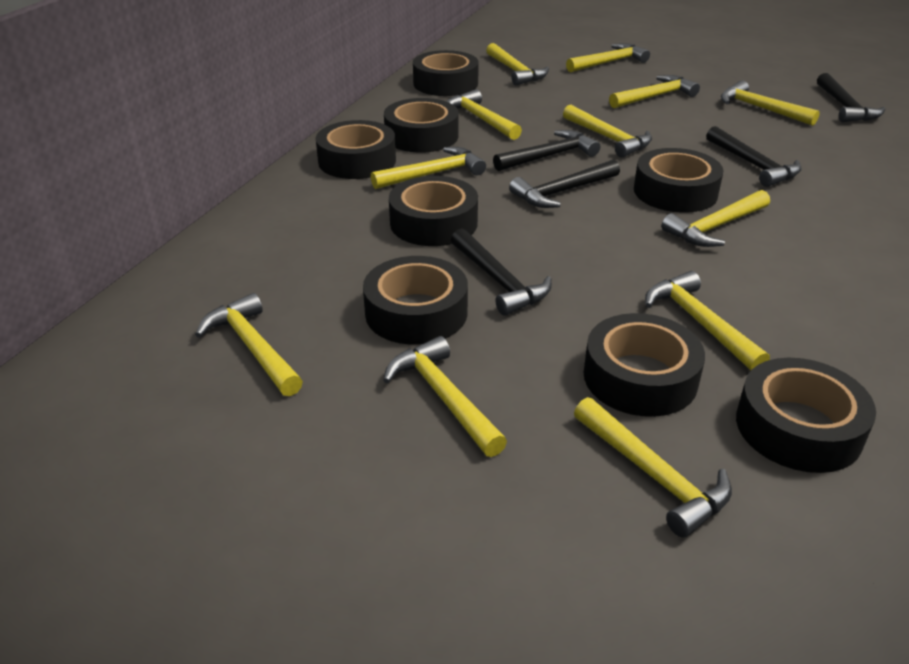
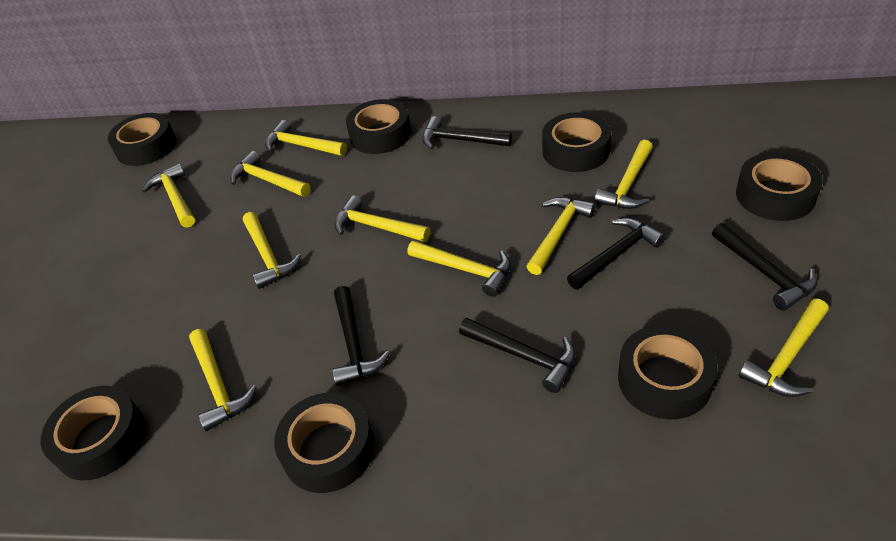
black tape: 8 -> 7
yellow hammer: 12 -> 10

